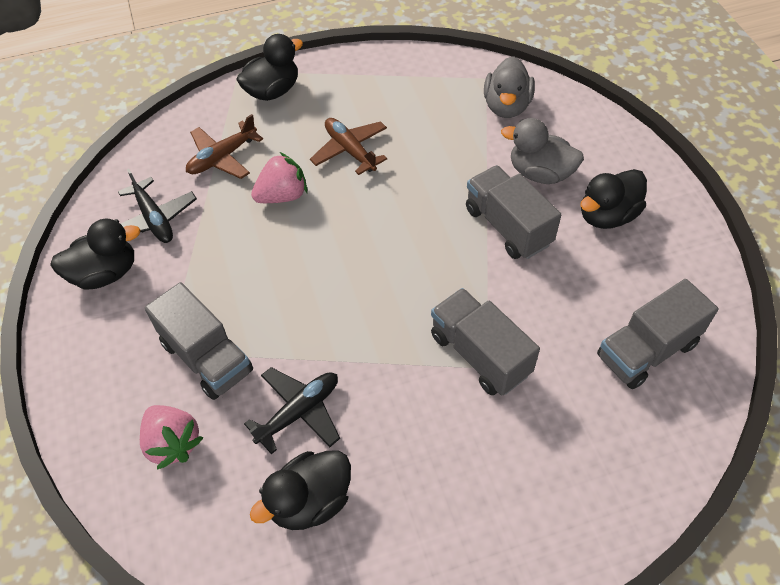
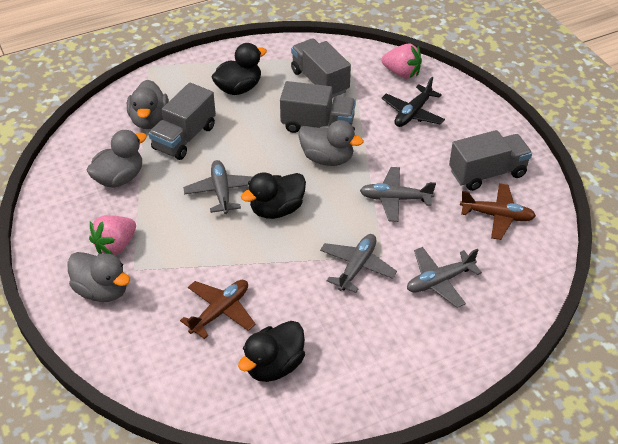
black duck: 4 -> 3
black plane: 2 -> 1
grey duck: 2 -> 4
grey plane: 0 -> 4

